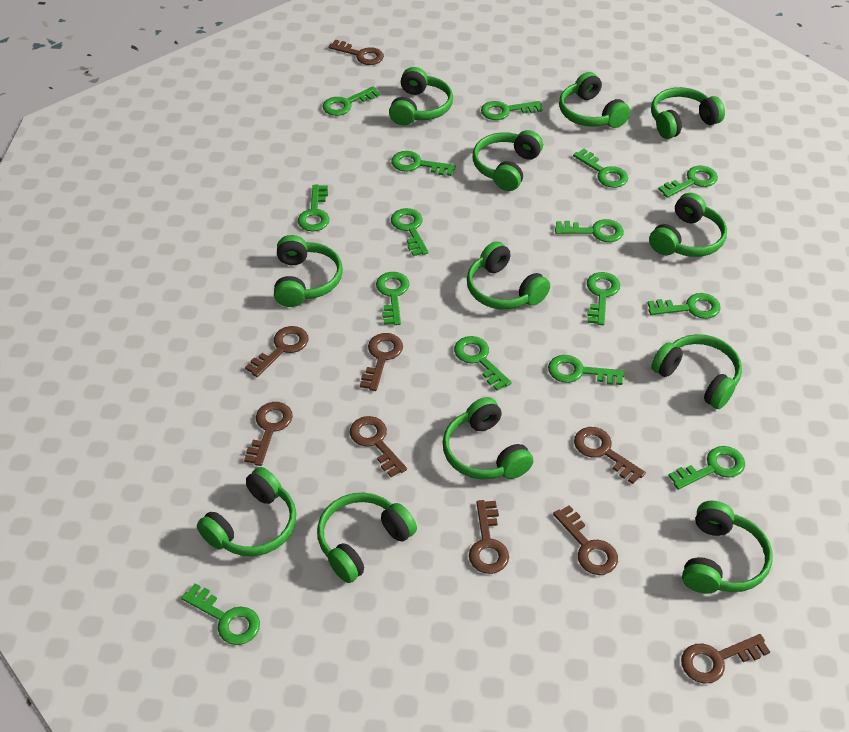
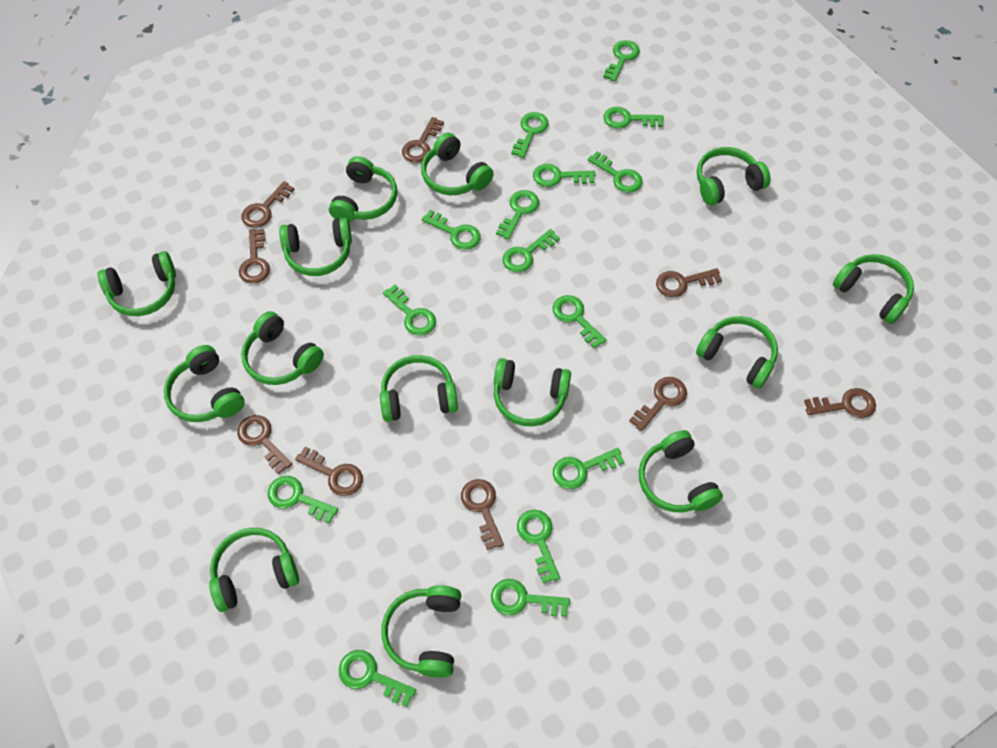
green headphones: 12 -> 14

